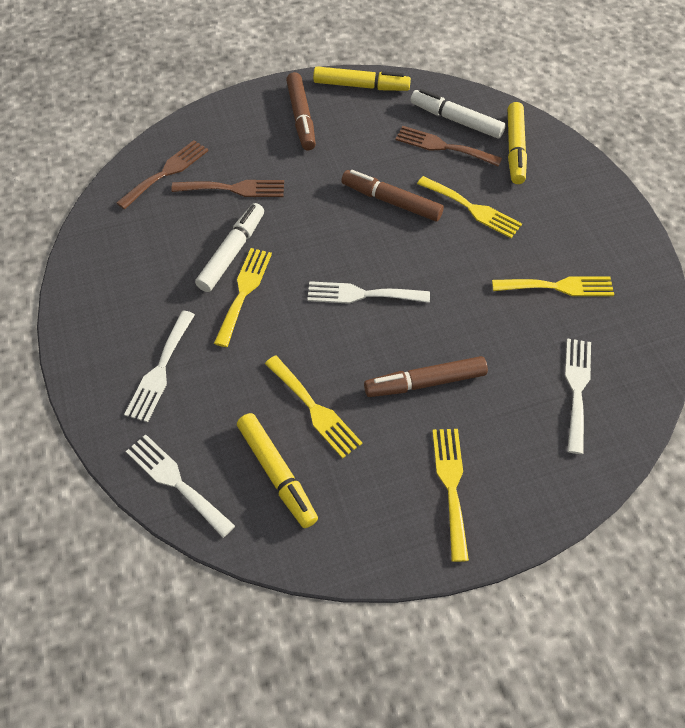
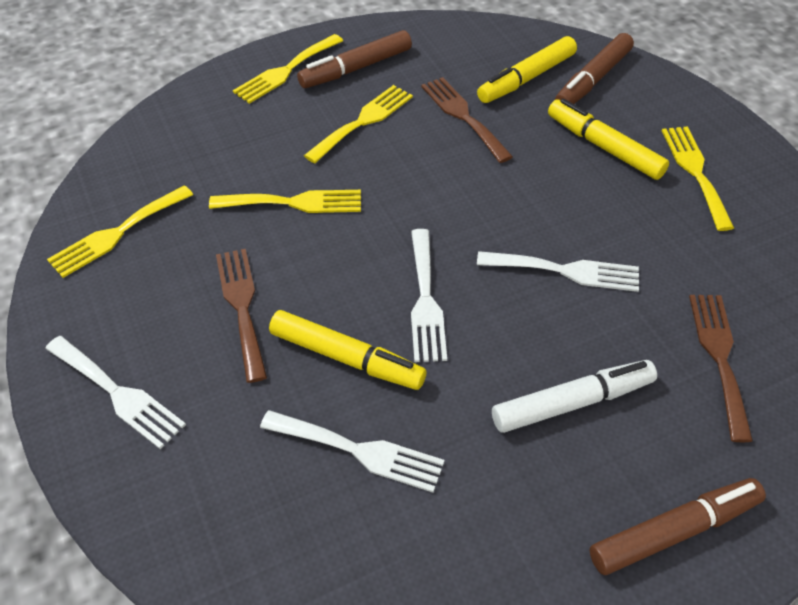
white marker: 2 -> 1

